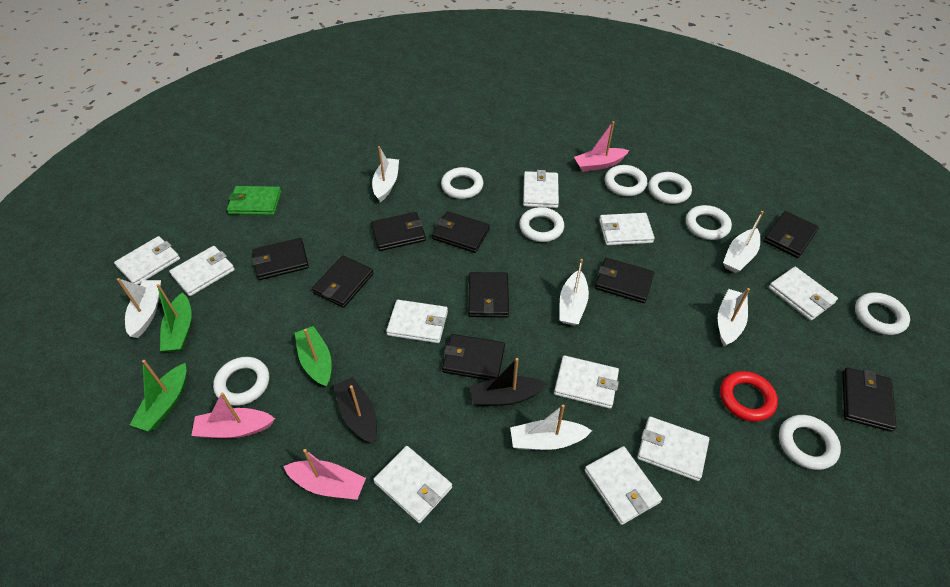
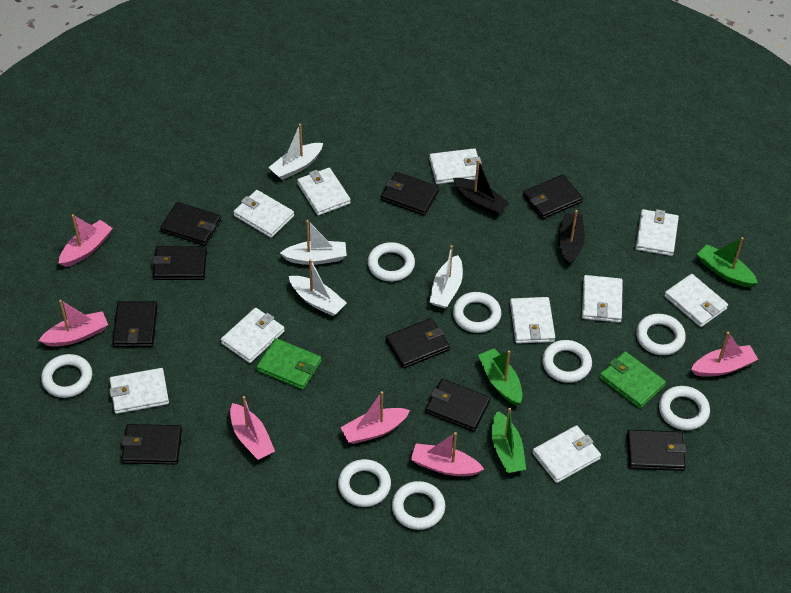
green wallet: 1 -> 2
pink boat: 3 -> 6
red ring: 1 -> 0
white boat: 6 -> 4

